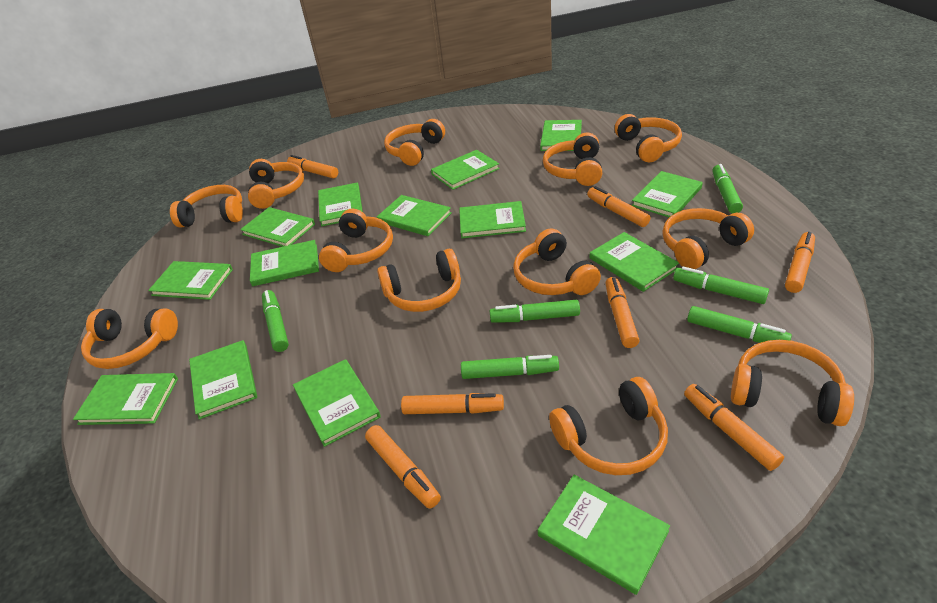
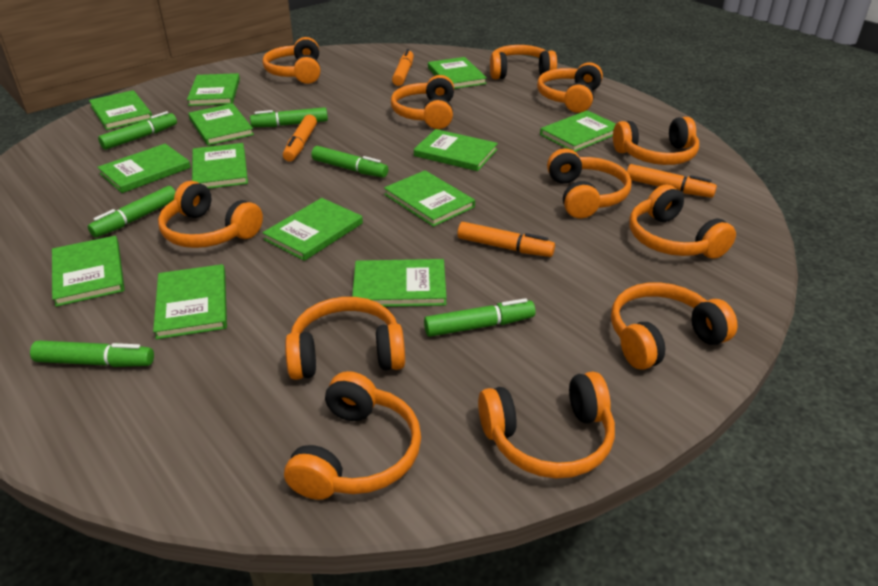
green book: 14 -> 13
orange marker: 7 -> 4

